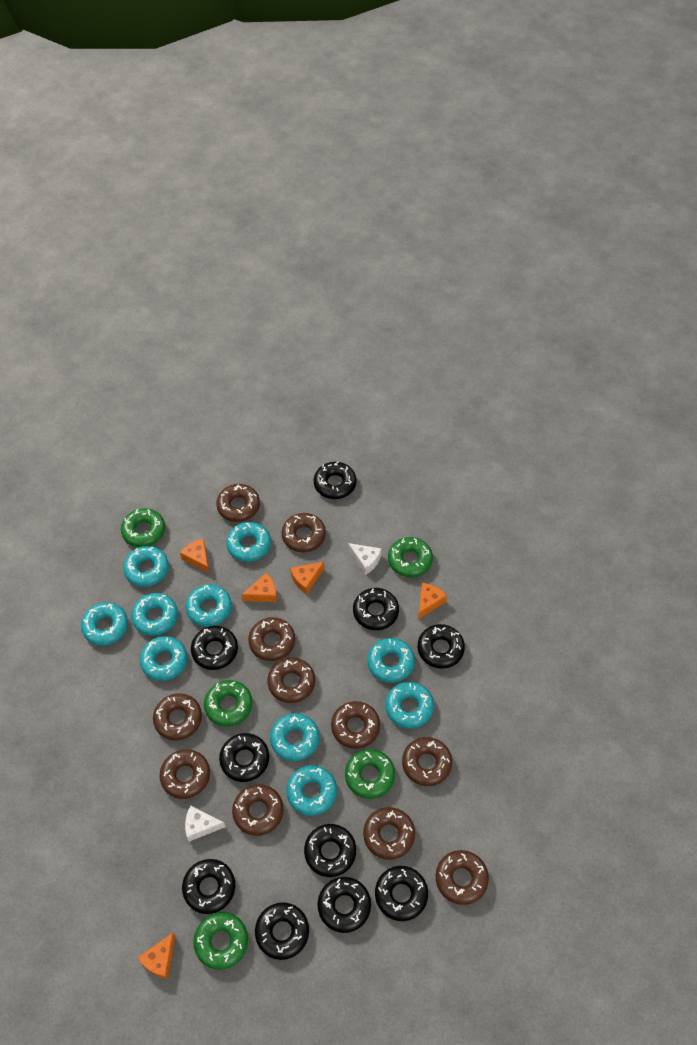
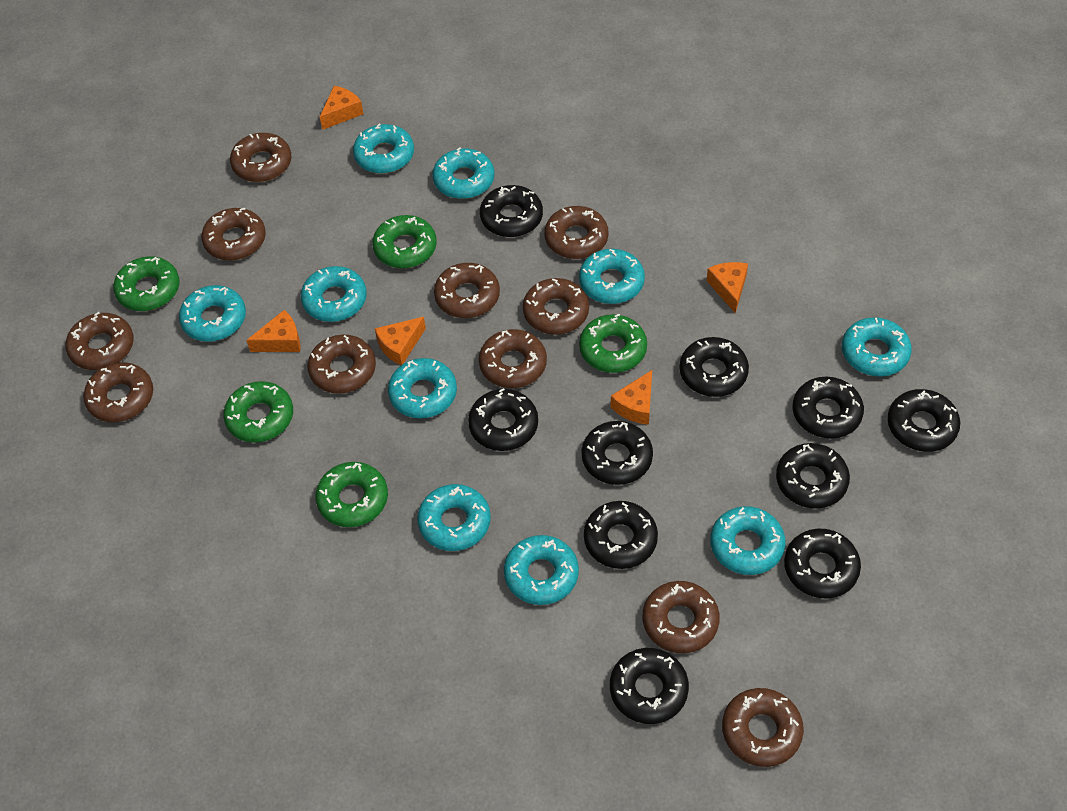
white cheese: 2 -> 0

